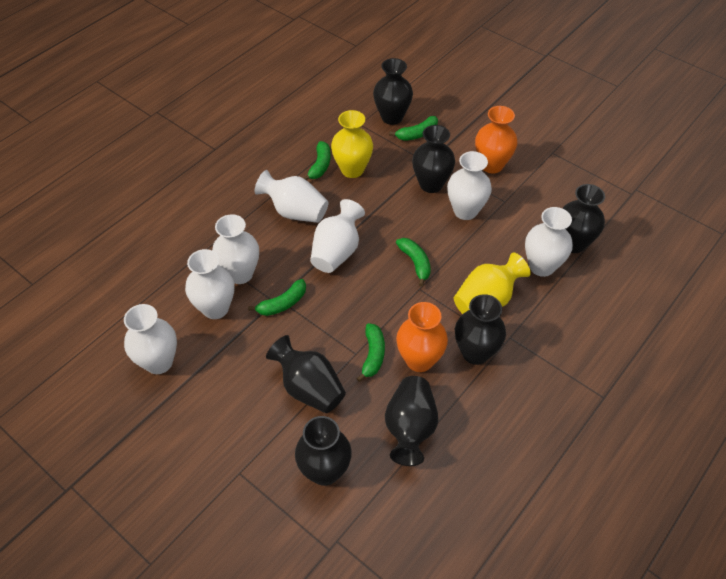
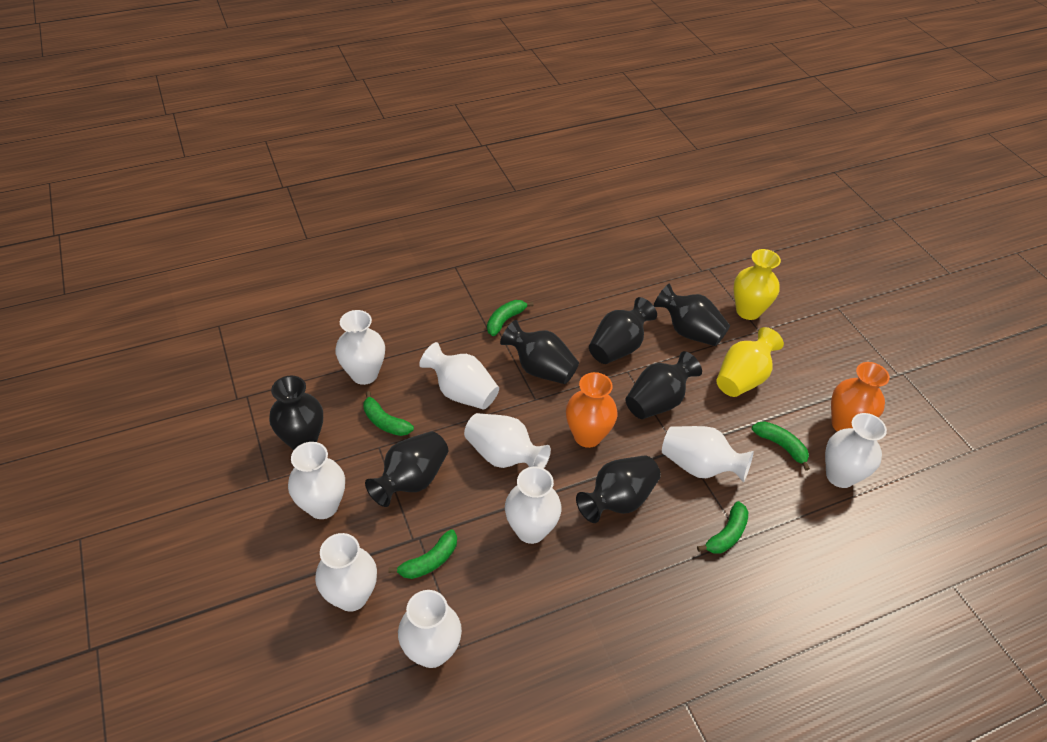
white vase: 7 -> 9

